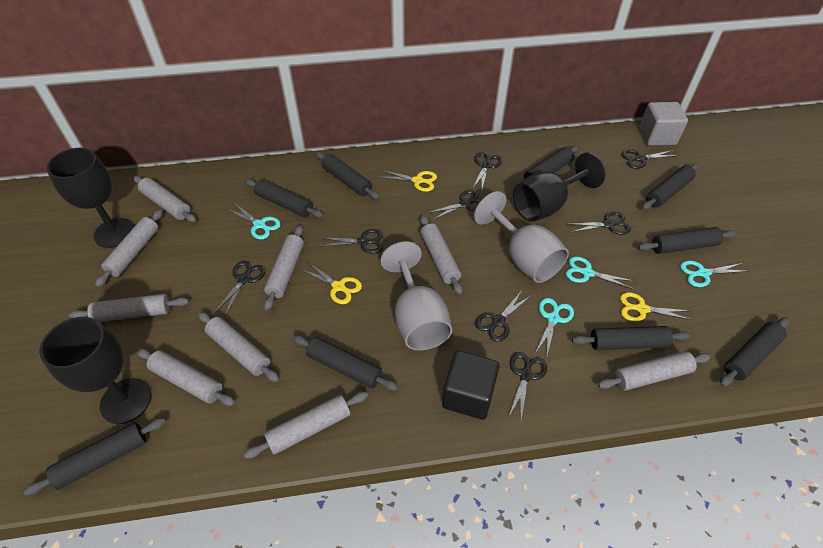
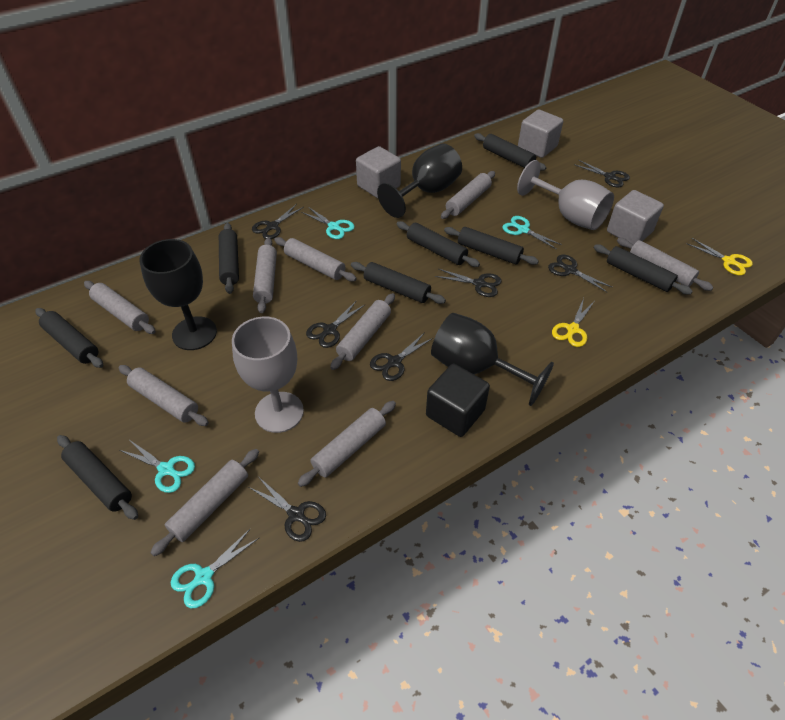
black rolling pin: 9 -> 8
black scissors: 8 -> 7
grey cube: 1 -> 3
yellow scissors: 3 -> 2

